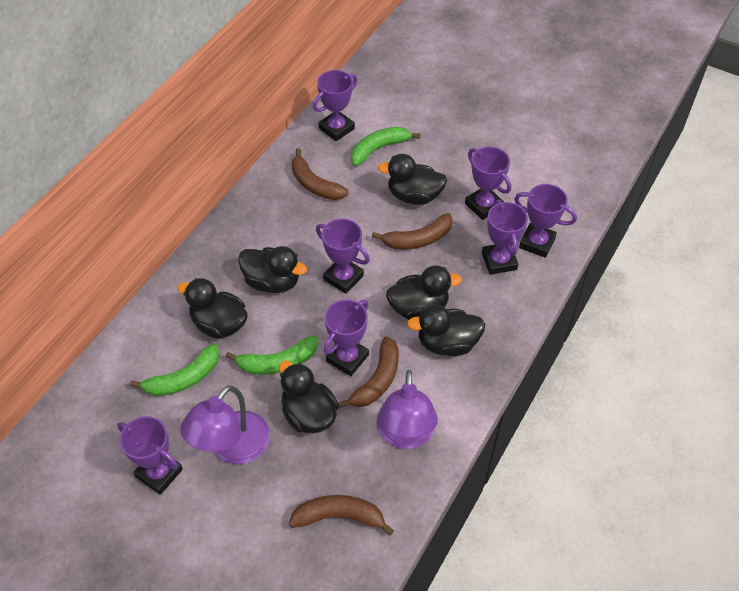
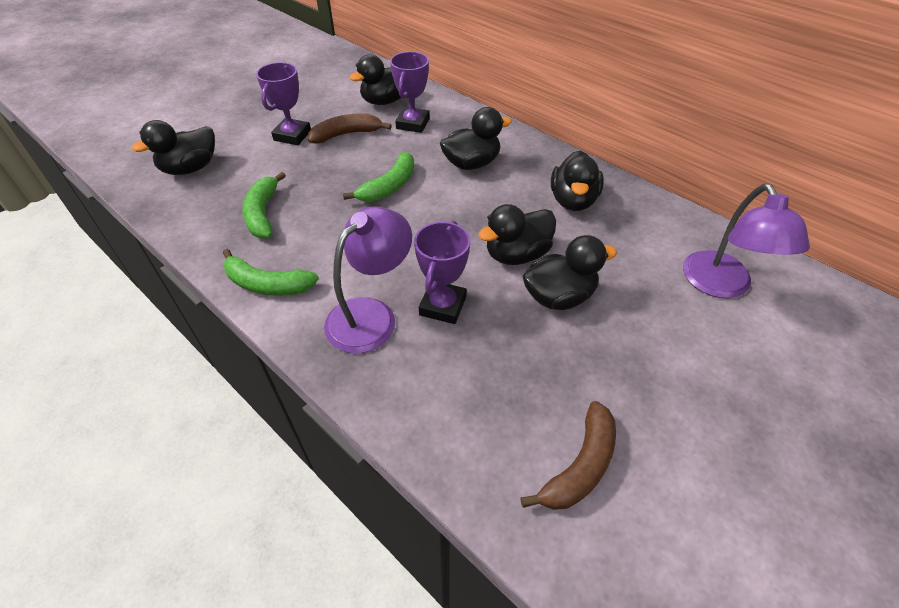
brown banana: 4 -> 2
purple trophy: 7 -> 3

